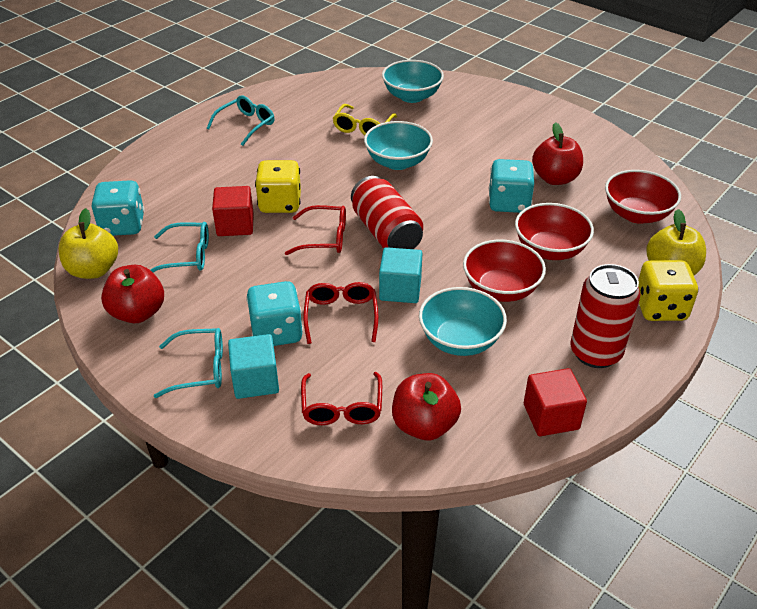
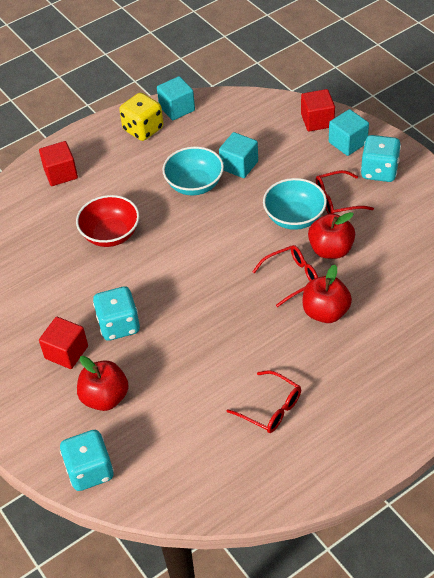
red bowl: 3 -> 1
red can: 2 -> 0
red cube: 2 -> 3
turquoise bowl: 3 -> 2
turquoise cube: 2 -> 3
turquoise glasses: 3 -> 0
yellow apple: 2 -> 0
yellow dice: 2 -> 1
yellow glasses: 1 -> 0

